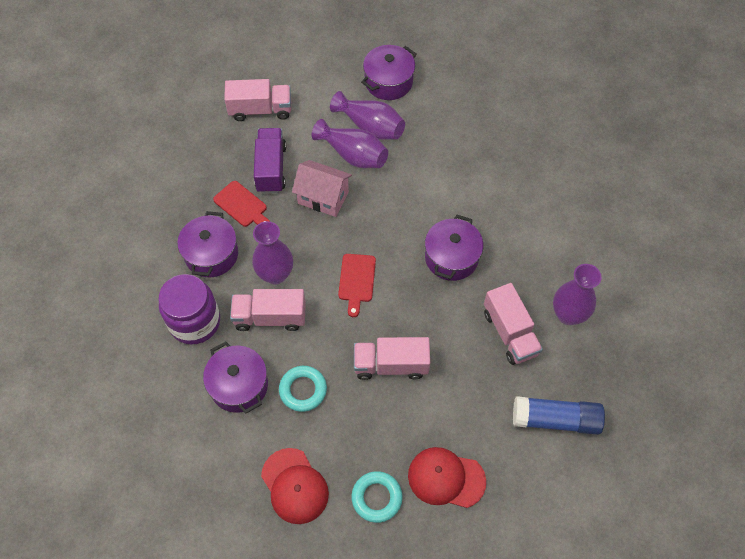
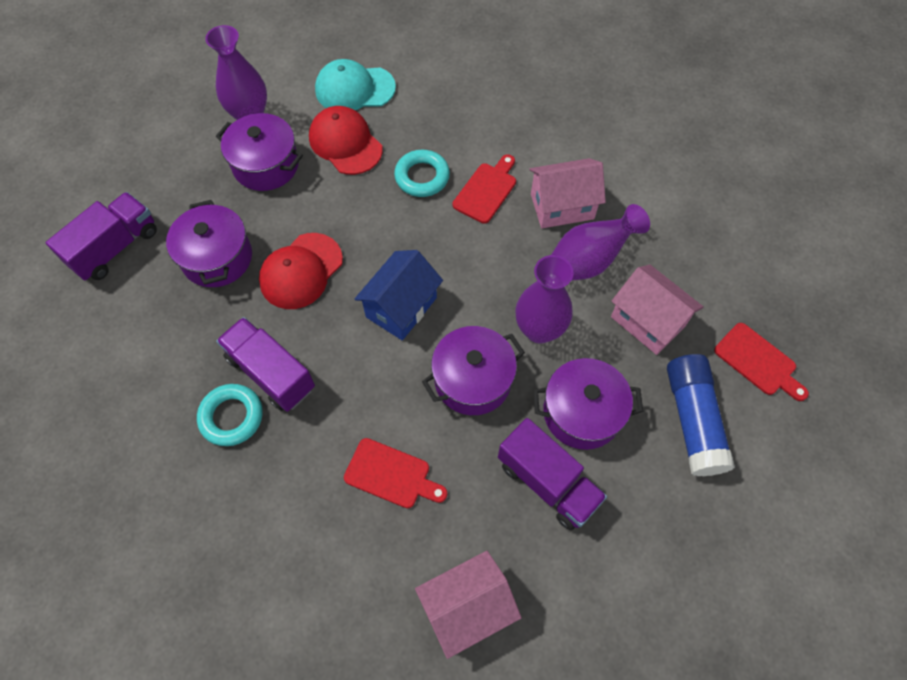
blue house: 0 -> 1
pink house: 1 -> 3
pink truck: 4 -> 0
purple jar: 1 -> 0
purple truck: 1 -> 3
purple vase: 4 -> 3
red cutting board: 2 -> 3
turquoise cap: 0 -> 1

